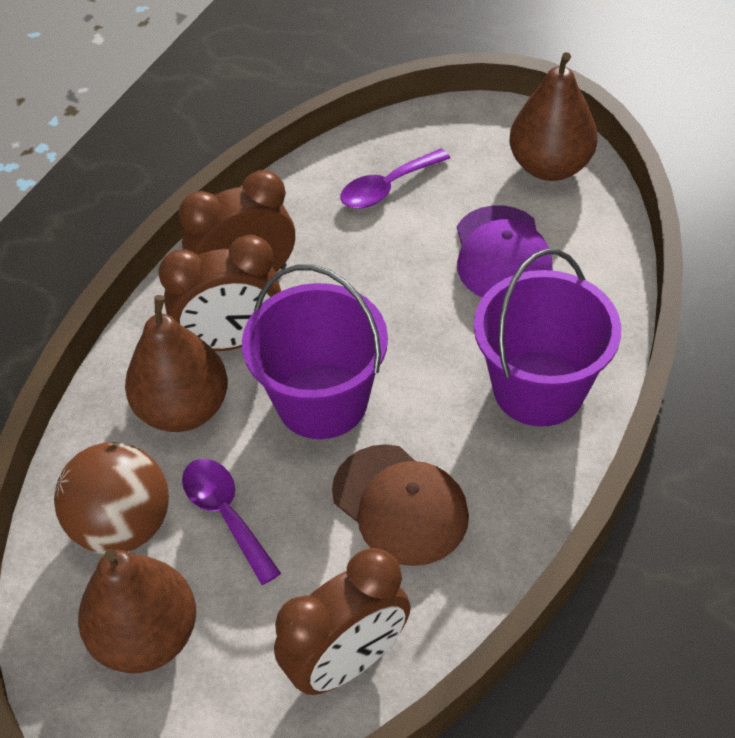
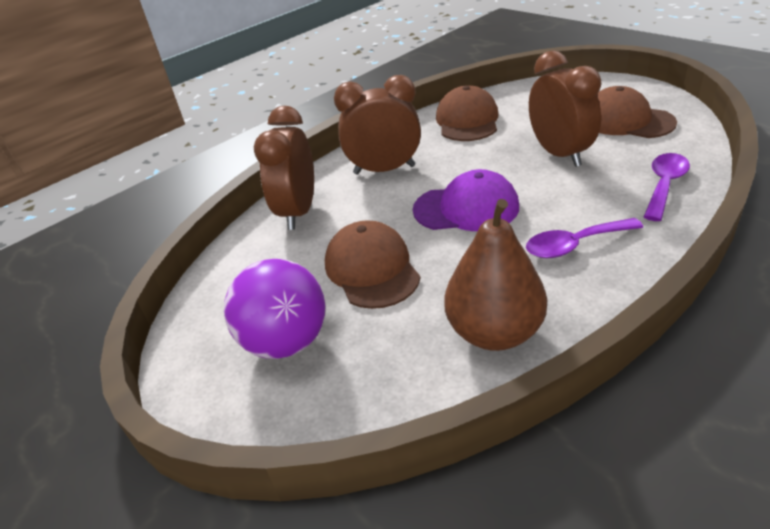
brown ball: 1 -> 0
brown cap: 1 -> 3
brown pear: 3 -> 1
purple ball: 0 -> 1
purple bucket: 2 -> 0

